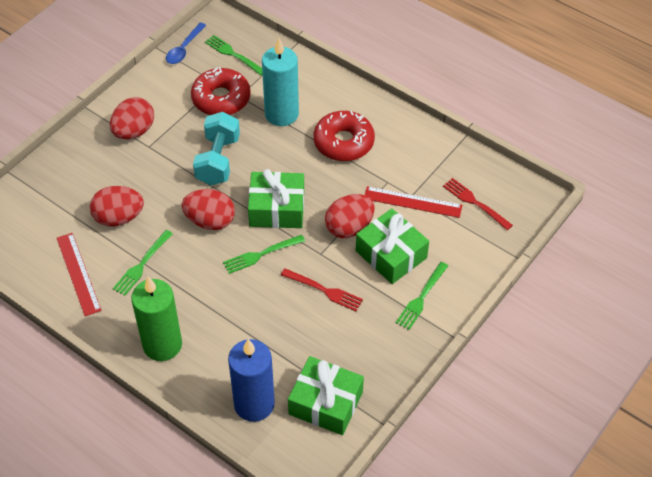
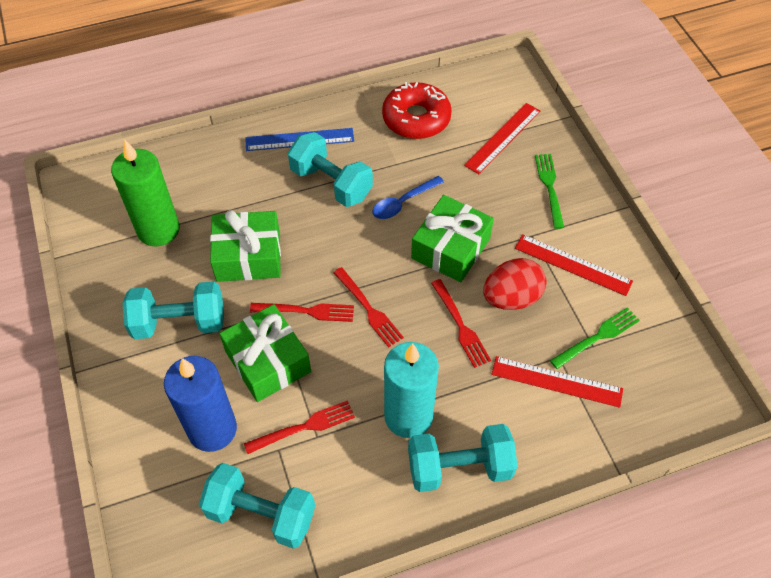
blue ruler: 0 -> 1
green fork: 4 -> 2
red donut: 2 -> 1
red egg: 4 -> 1
red fork: 2 -> 4
red ruler: 2 -> 3
turquoise dumbbell: 1 -> 4

